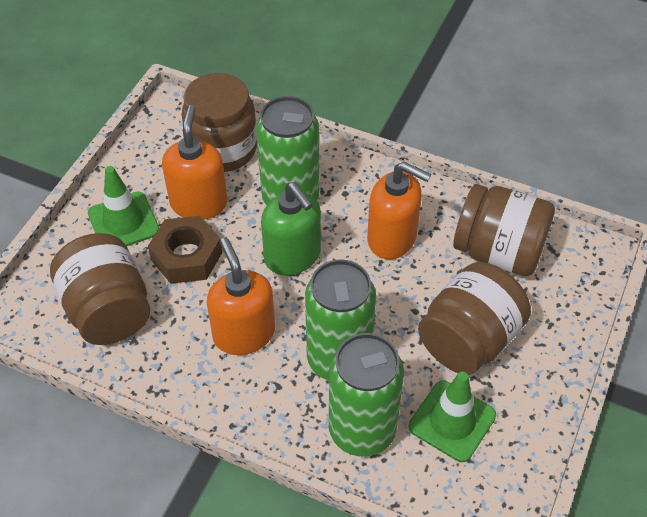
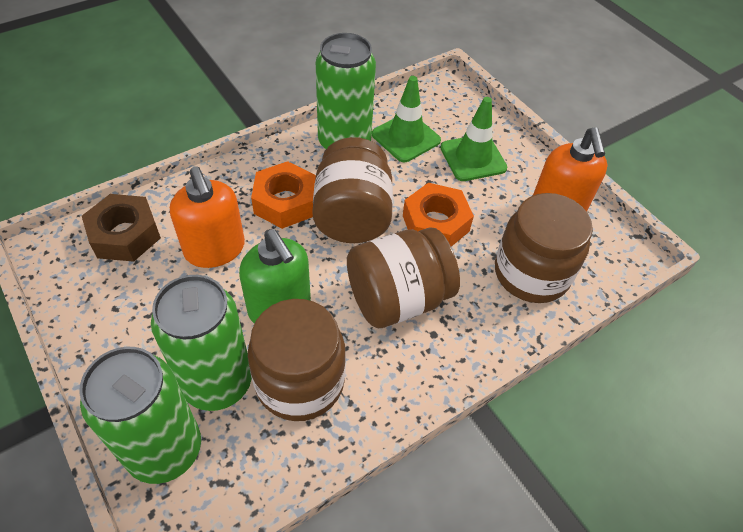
orange nut: 0 -> 2
orange soap dispenser: 3 -> 2

